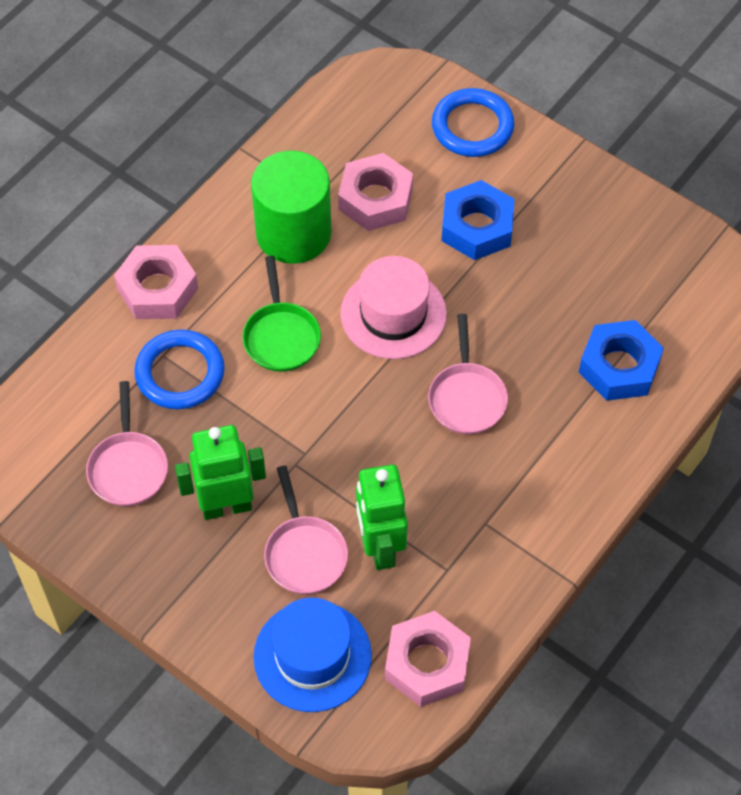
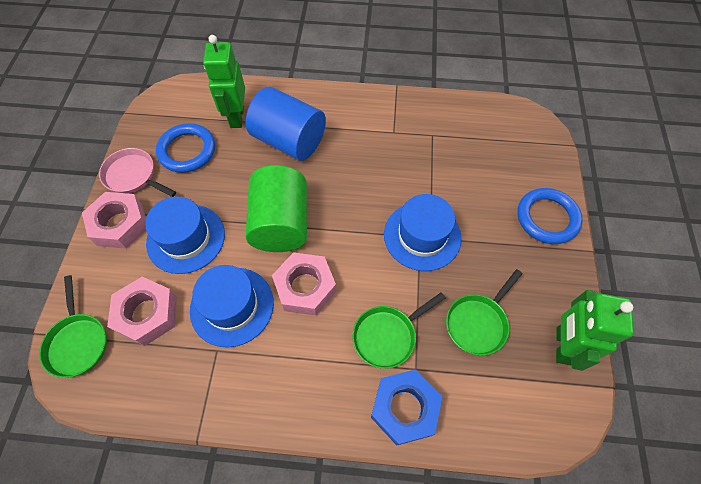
blue cylinder: 0 -> 1
blue hat: 1 -> 3
blue nut: 2 -> 1
green pan: 1 -> 3
pink hat: 1 -> 0
pink pan: 3 -> 1

